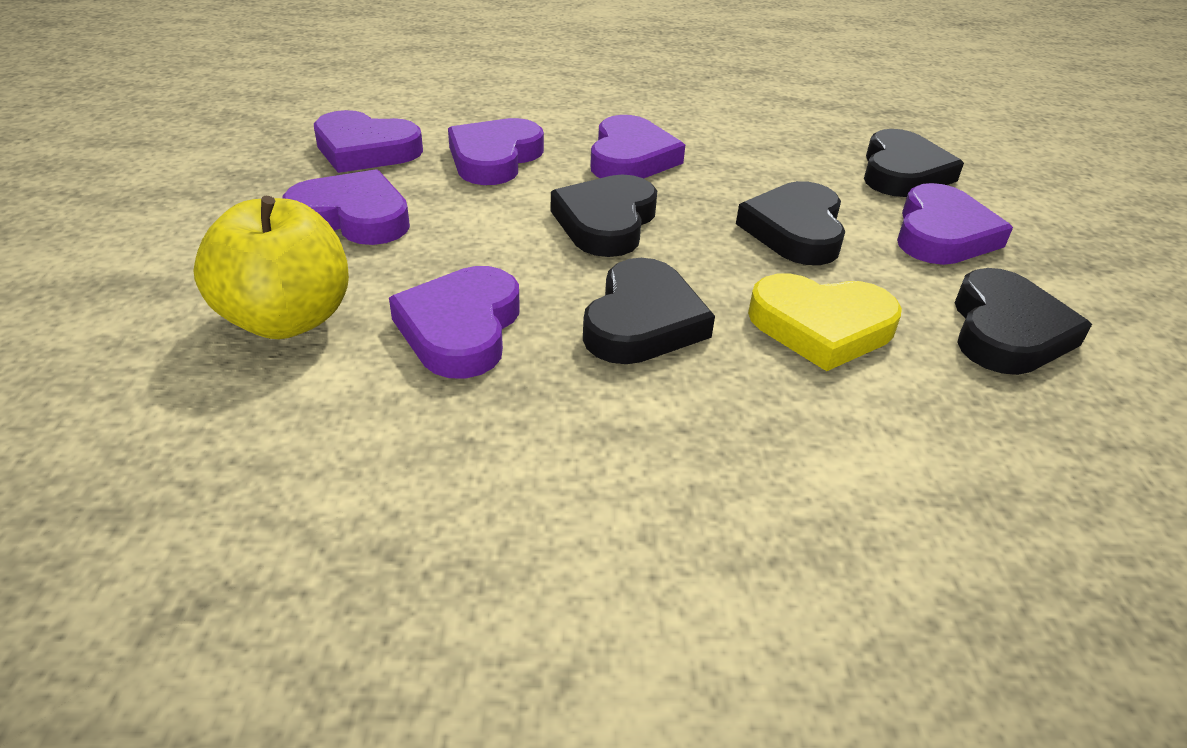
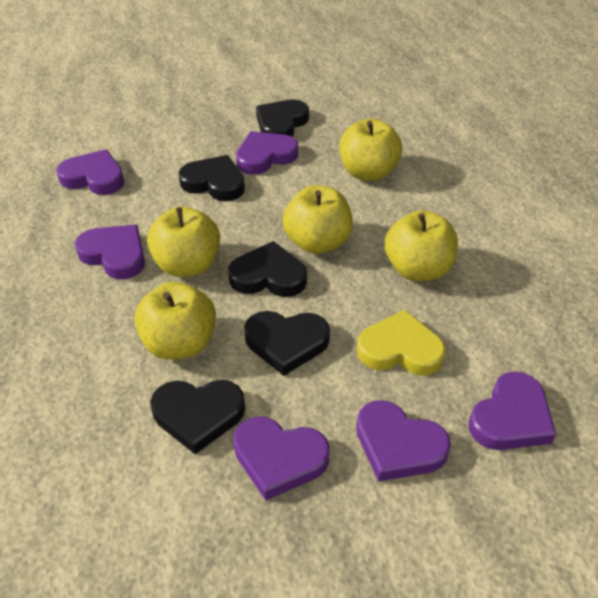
yellow apple: 1 -> 5

